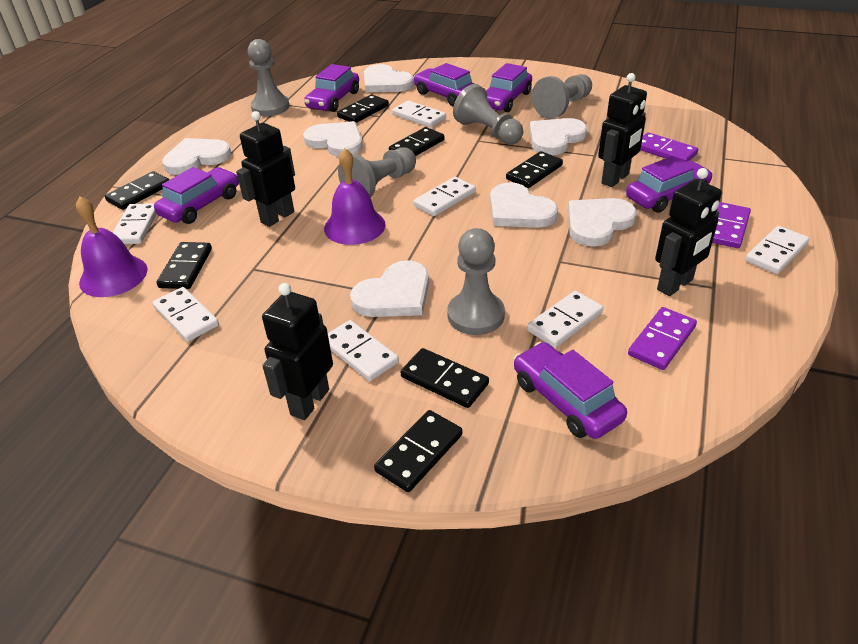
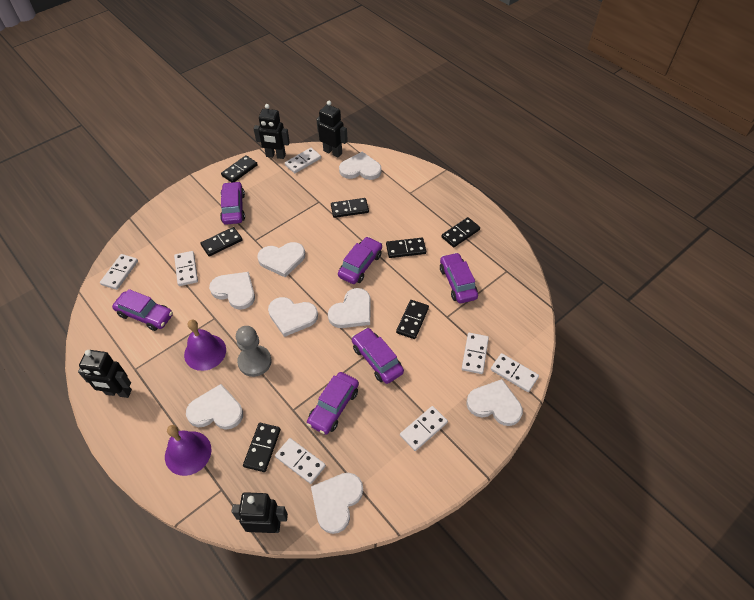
grey pawn: 5 -> 1
purple domino: 3 -> 0
white heart: 7 -> 8

